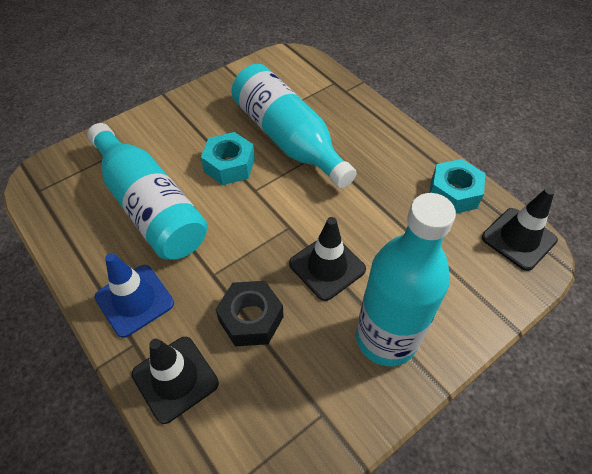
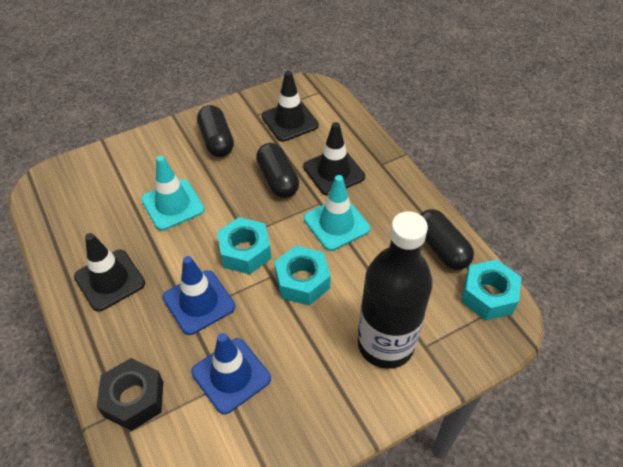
black bottle: 0 -> 1
black capsule: 0 -> 3
blue traffic cone: 1 -> 2
turquoise bottle: 3 -> 0
turquoise nut: 2 -> 3
turquoise traffic cone: 0 -> 2

